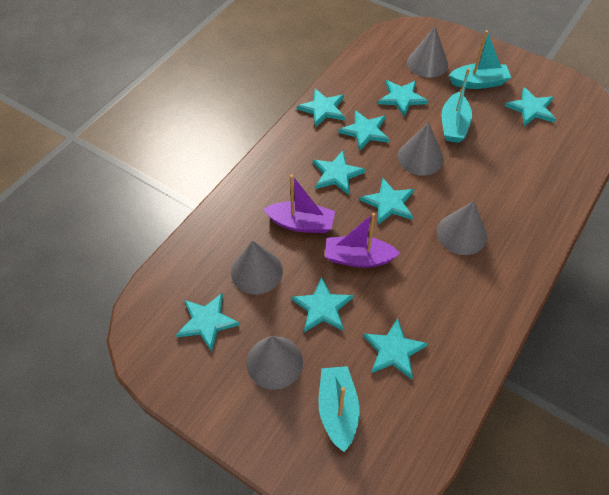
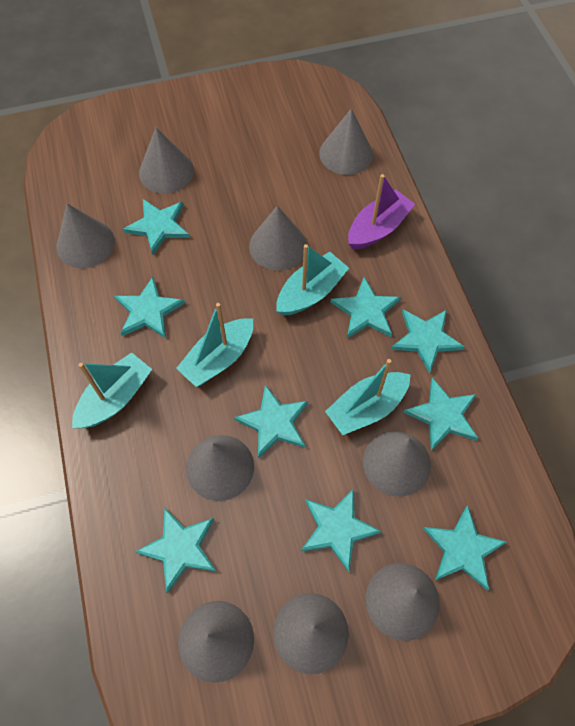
grey cone: 5 -> 9
purple boat: 2 -> 1
turquoise boat: 3 -> 4

